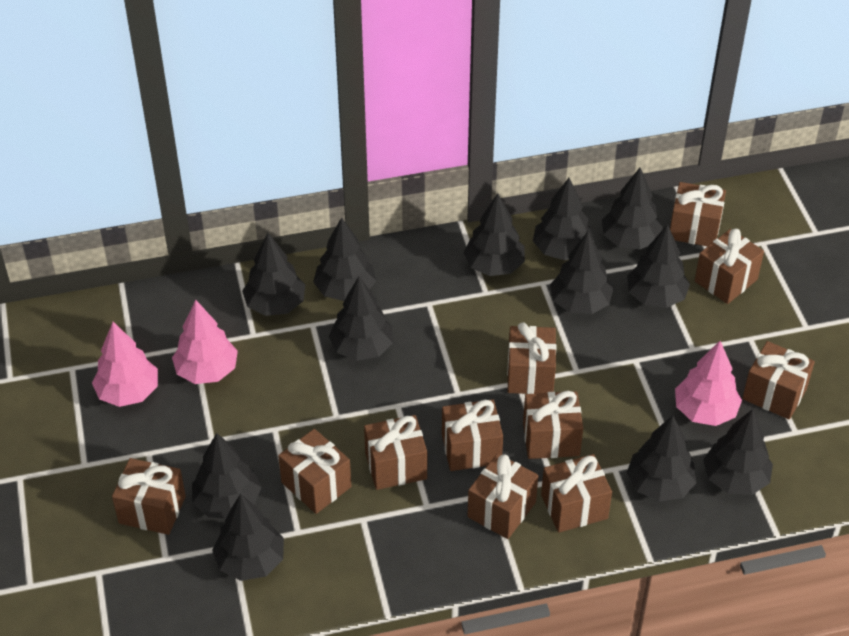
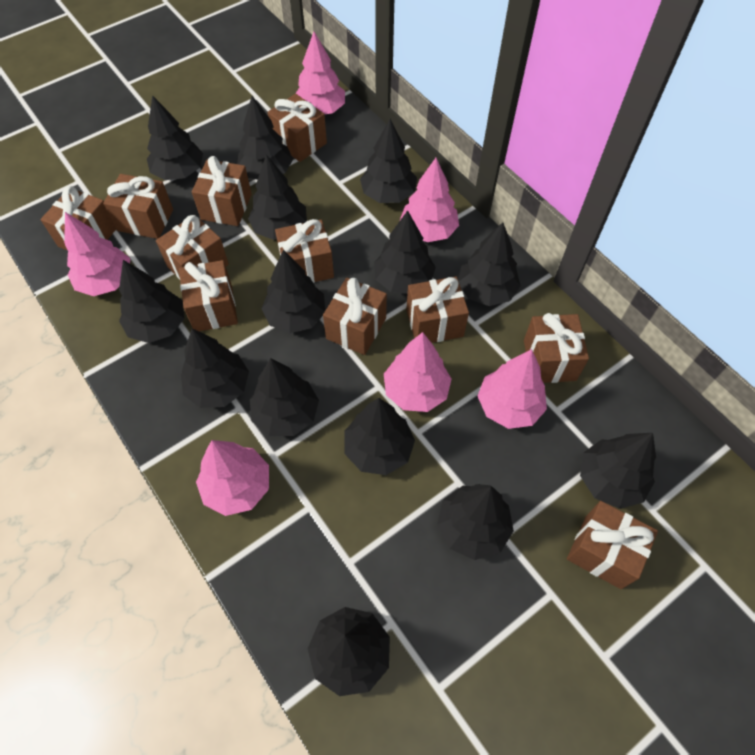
black tree: 12 -> 14
pink tree: 3 -> 6

